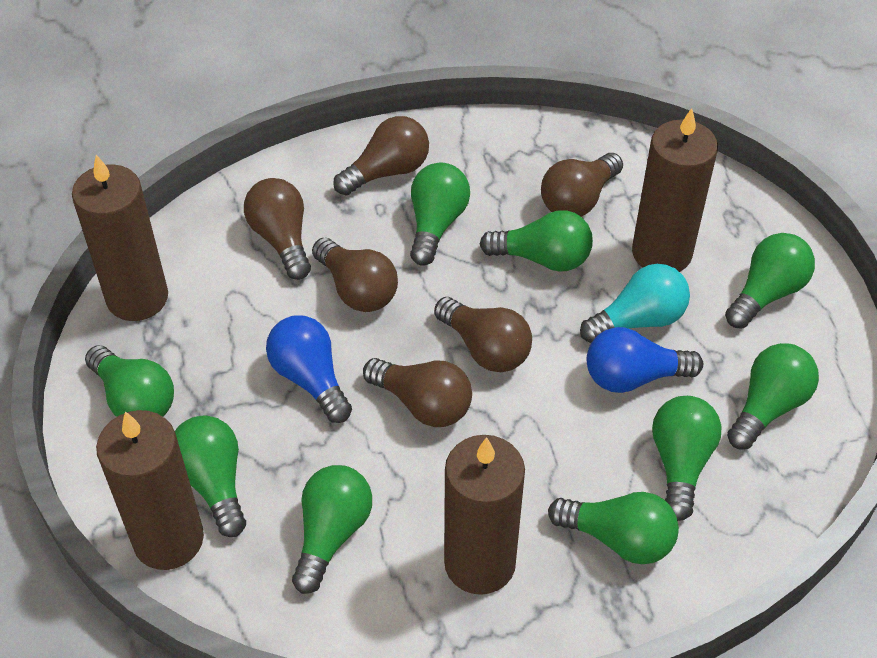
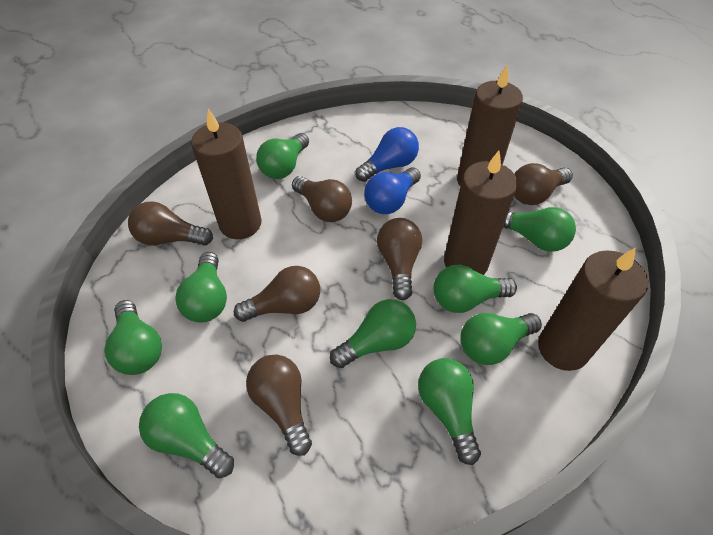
turquoise light bulb: 1 -> 0

